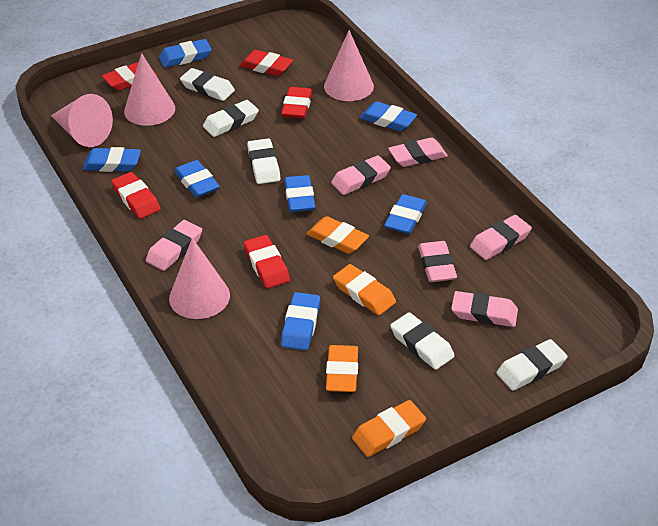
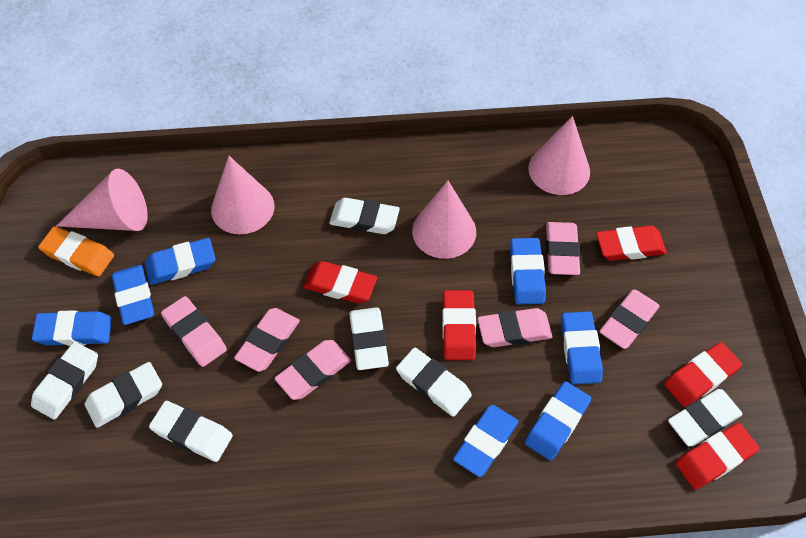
orange eraser: 4 -> 1
white eraser: 5 -> 7

